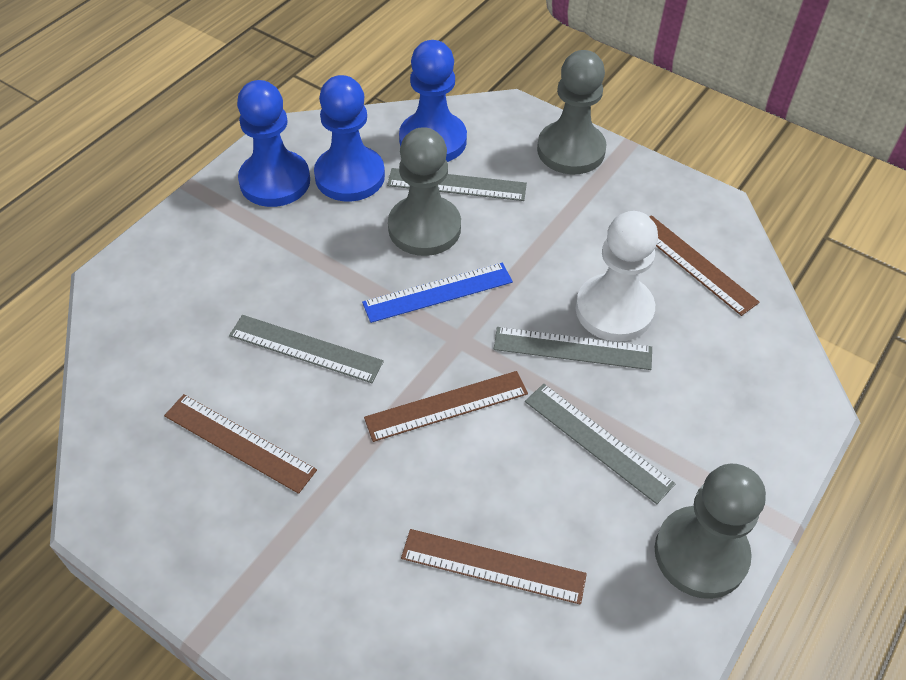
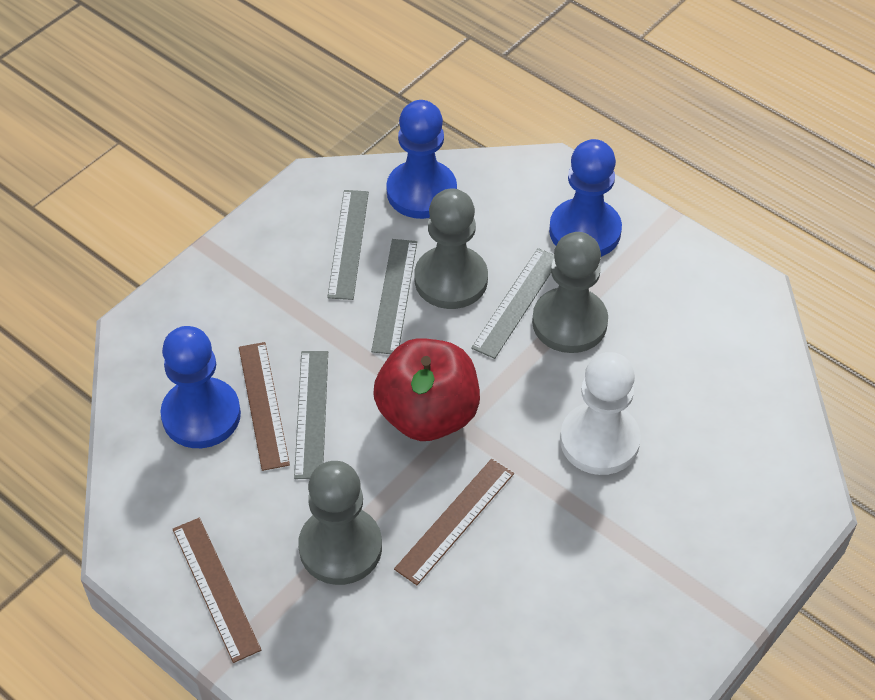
blue ruler: 1 -> 0
brown ruler: 4 -> 3
red apple: 0 -> 1

